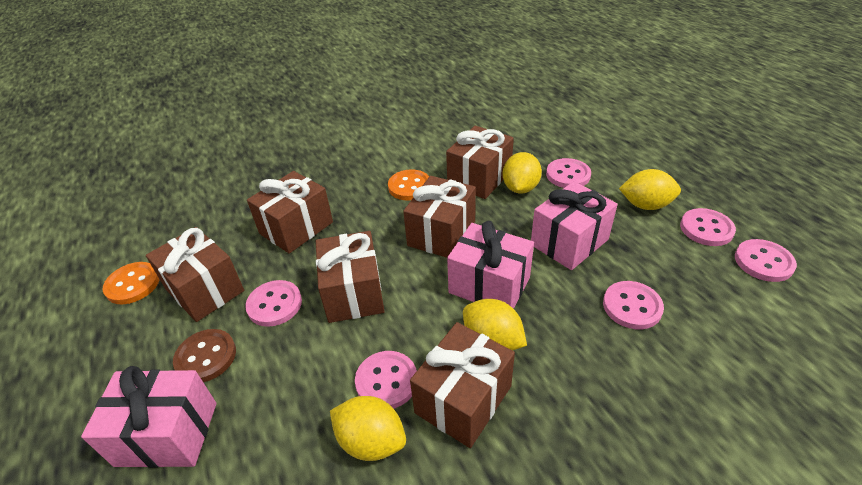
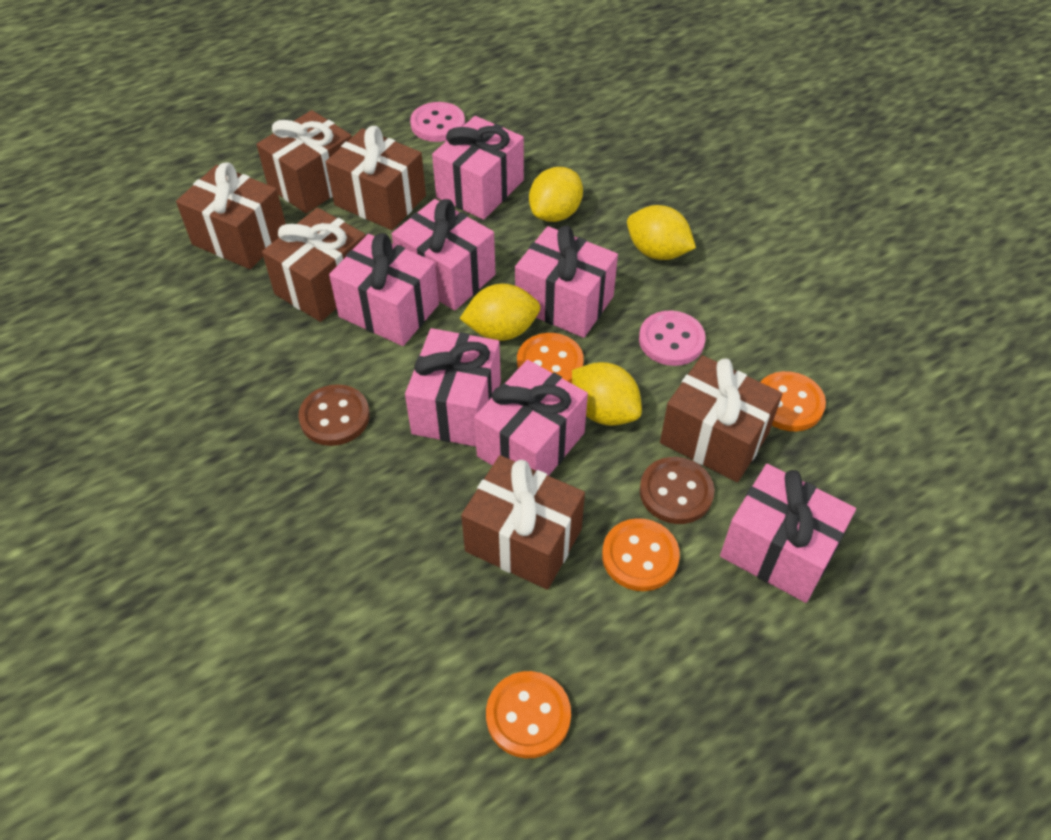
brown button: 1 -> 2
orange button: 2 -> 4
pink button: 6 -> 2
pink gift: 3 -> 7

